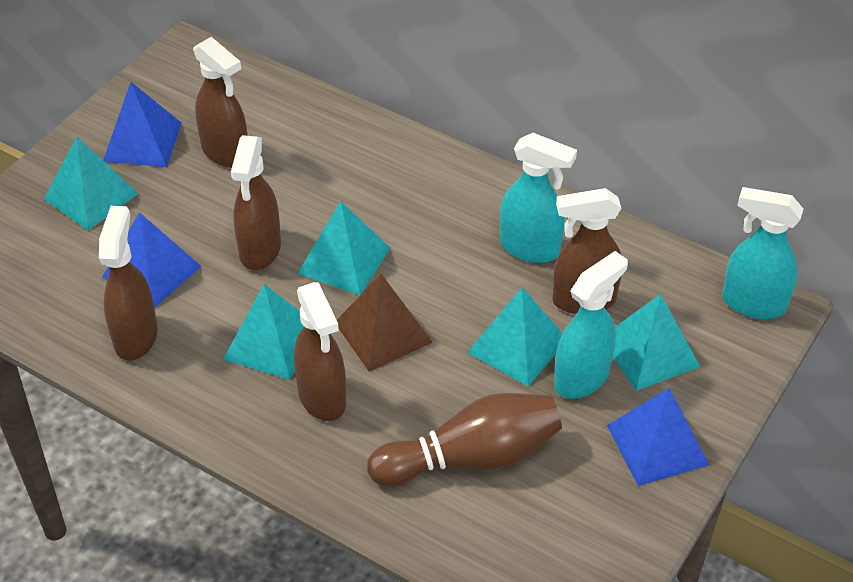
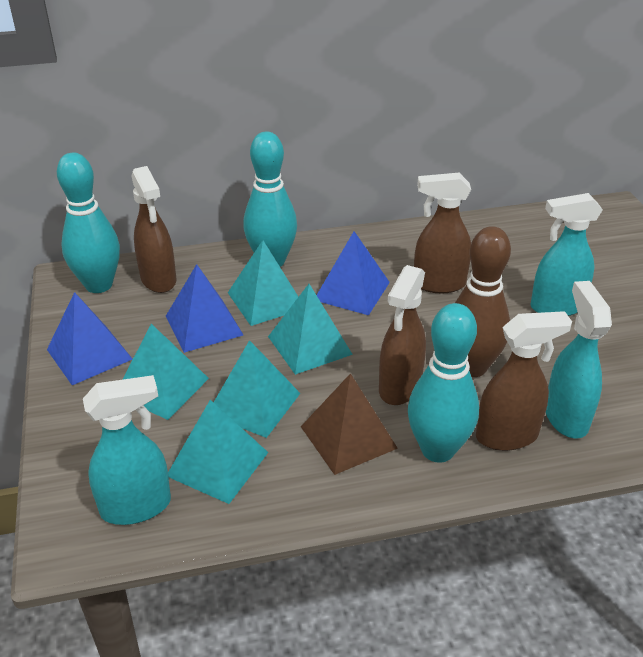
brown spray bottle: 5 -> 4
turquoise bowling pin: 0 -> 3

